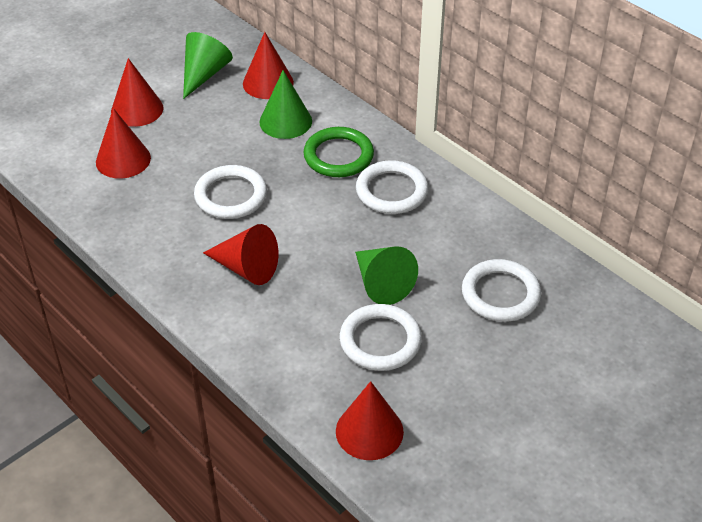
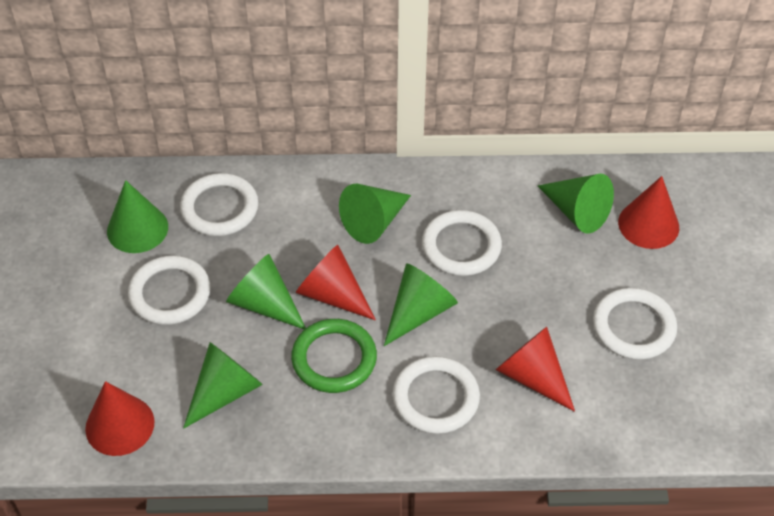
green cone: 3 -> 6
red cone: 5 -> 4
white ring: 4 -> 5

